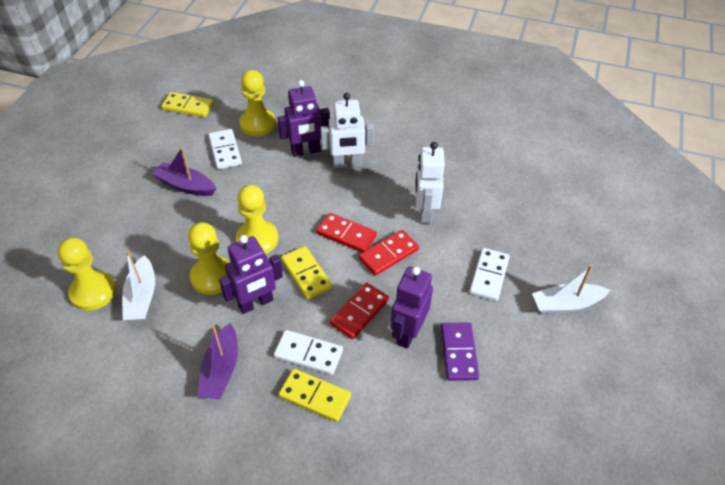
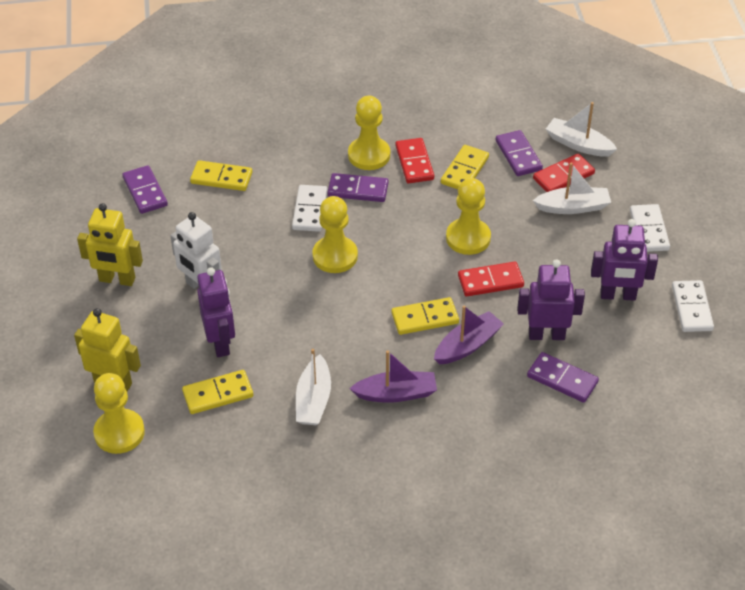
purple domino: 1 -> 4
white boat: 2 -> 3
white robot: 2 -> 1
yellow domino: 3 -> 4
yellow robot: 0 -> 2

